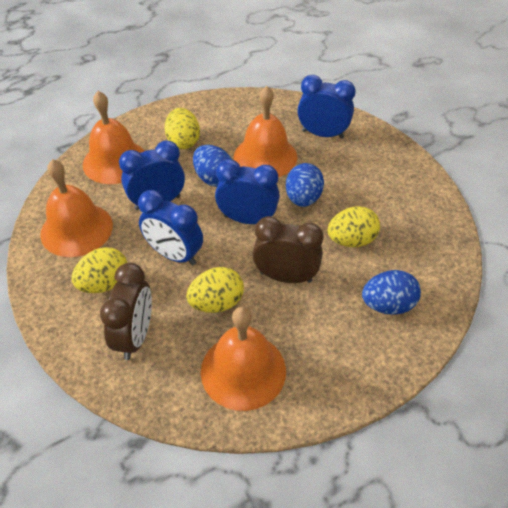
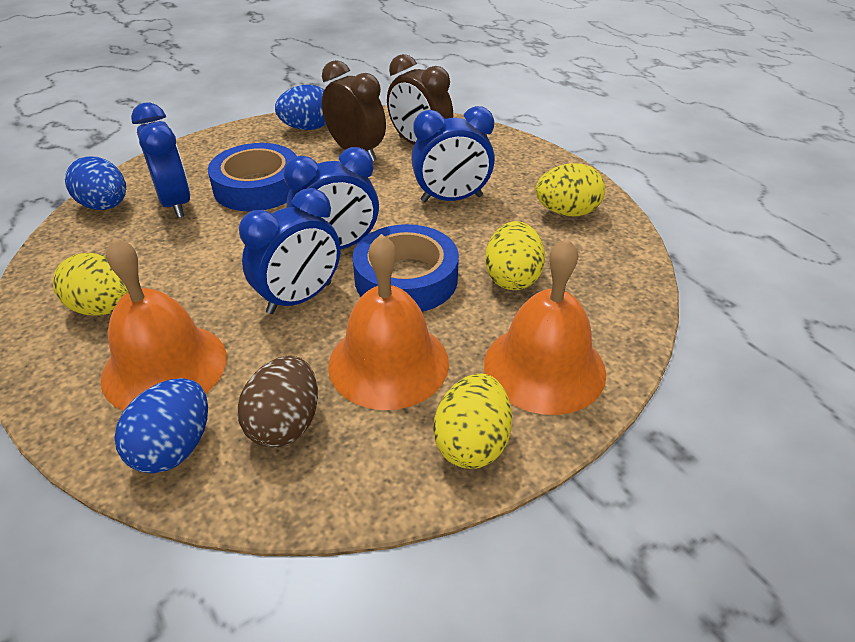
blue tape: 0 -> 2
brown egg: 0 -> 1
orange bell: 4 -> 3

